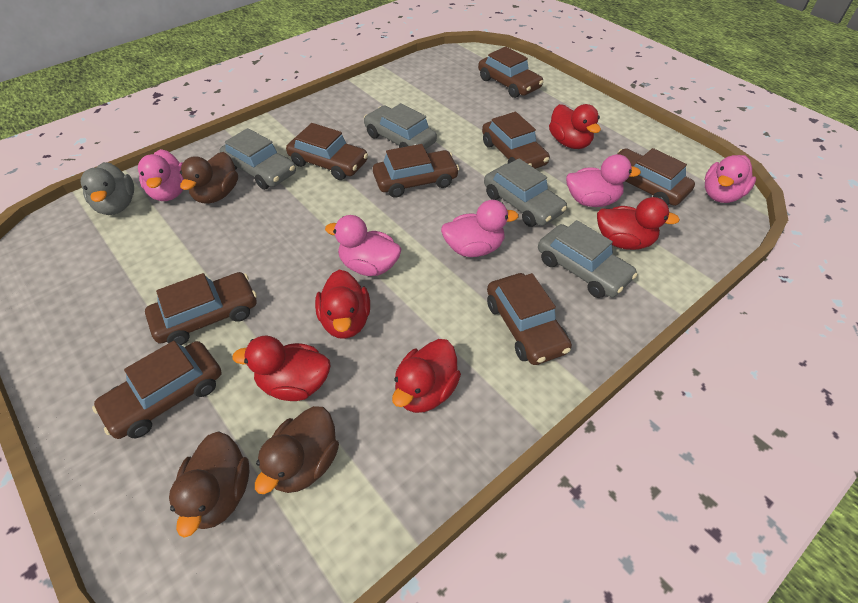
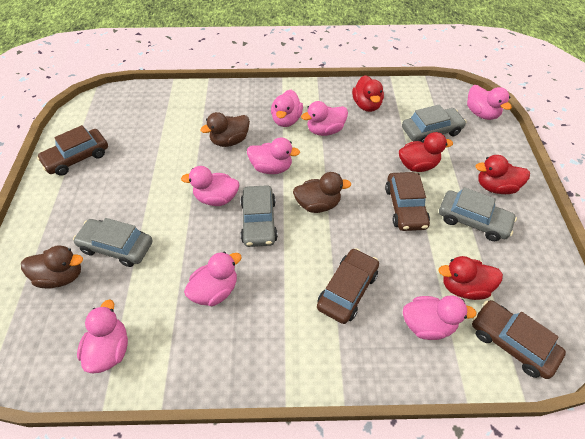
brown car: 8 -> 4
grey duck: 1 -> 0
pink duck: 5 -> 8
red duck: 5 -> 4

